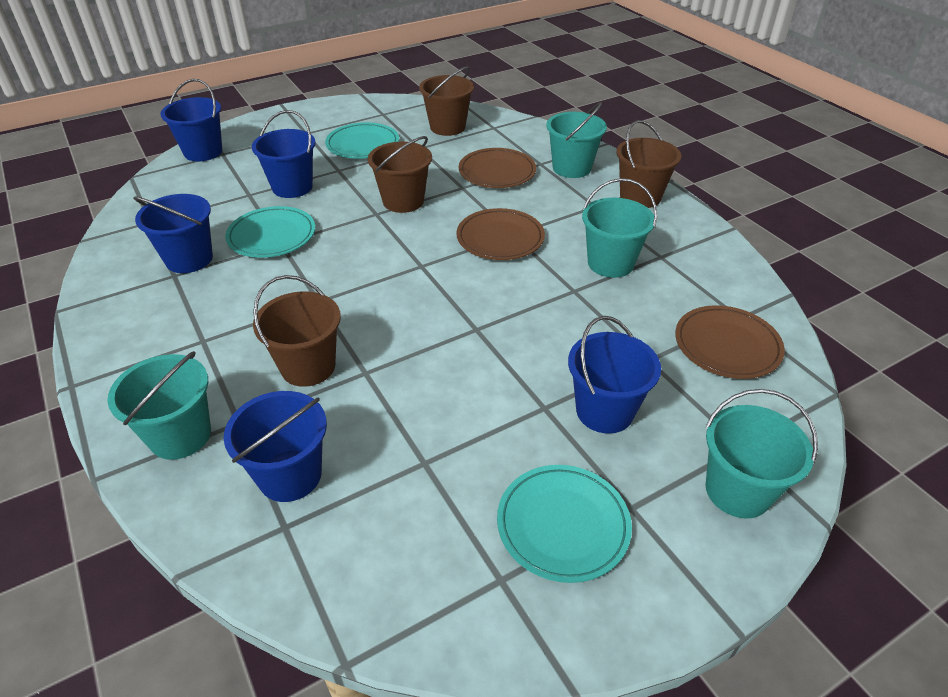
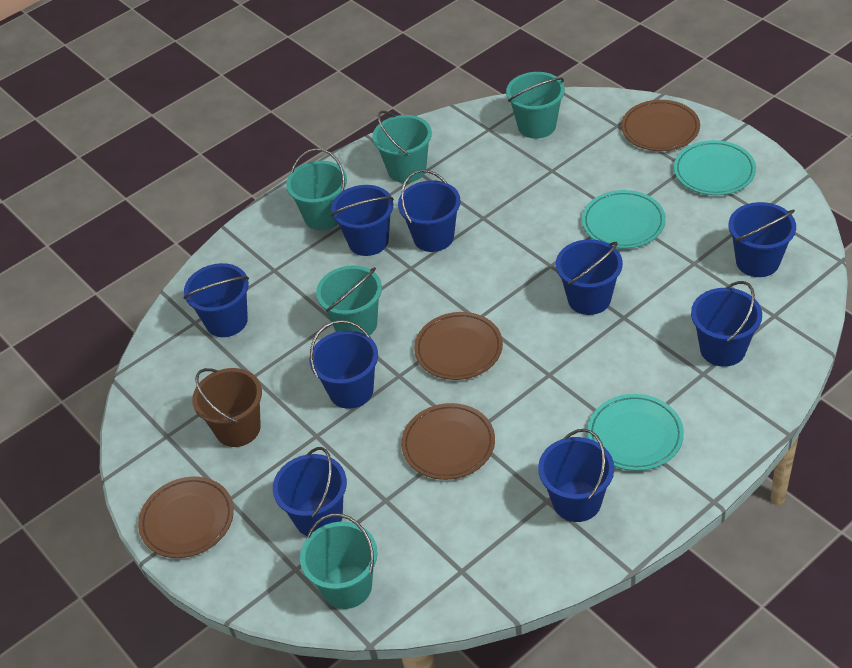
blue bucket: 5 -> 9
brown bucket: 4 -> 1
brown plate: 3 -> 4
turquoise bucket: 4 -> 5

